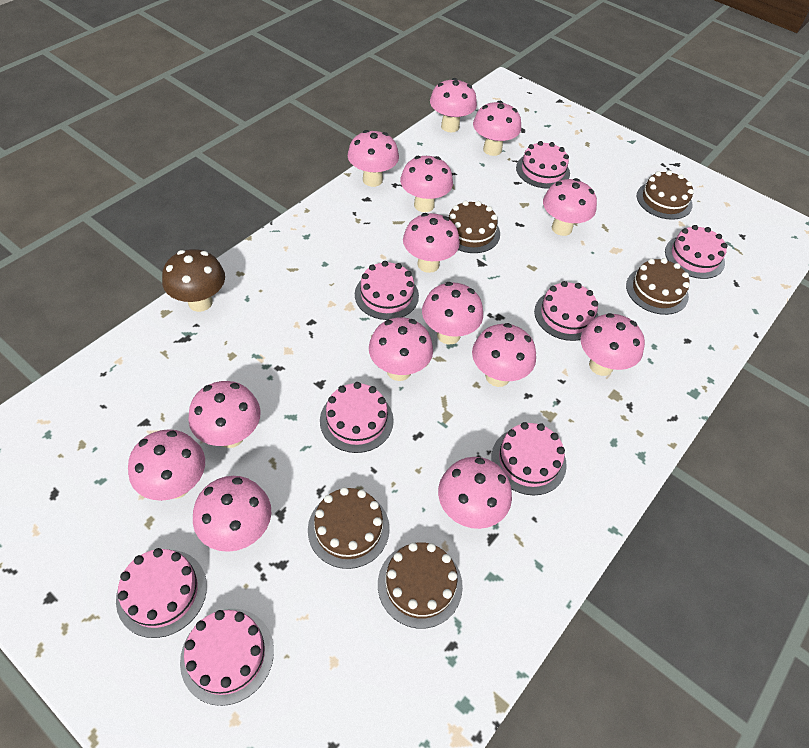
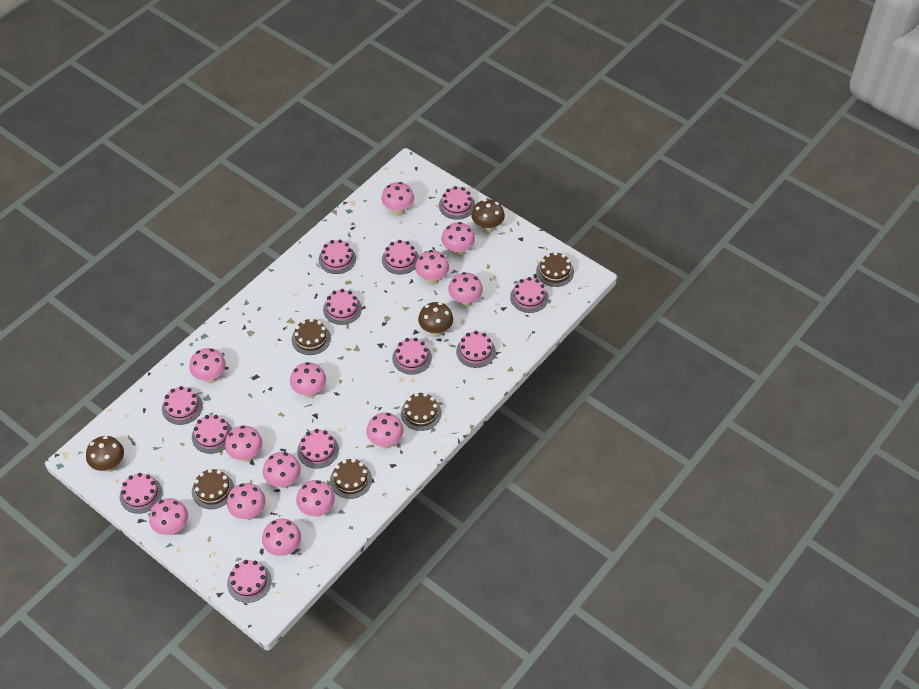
brown mushroom: 1 -> 3
pink cake: 8 -> 12
pink mushroom: 14 -> 13

